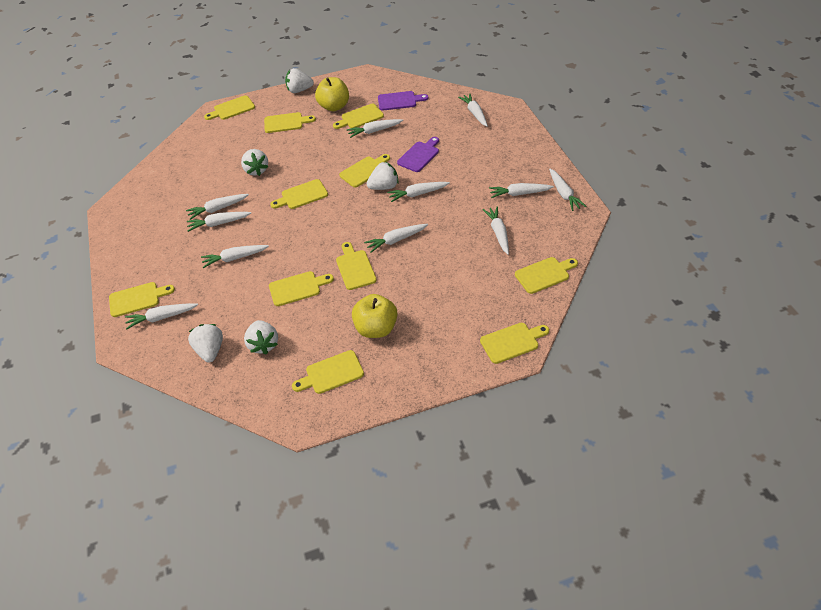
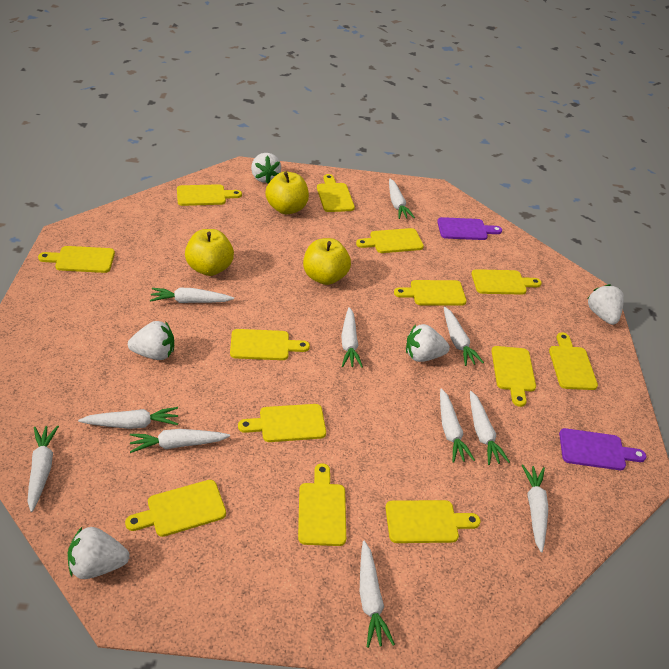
yellow apple: 2 -> 3
yellow cutting board: 11 -> 13

